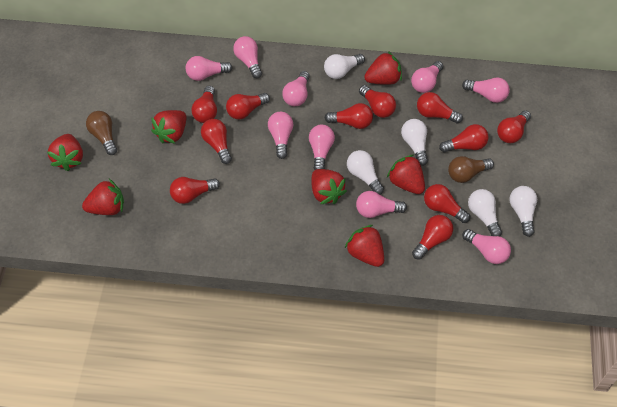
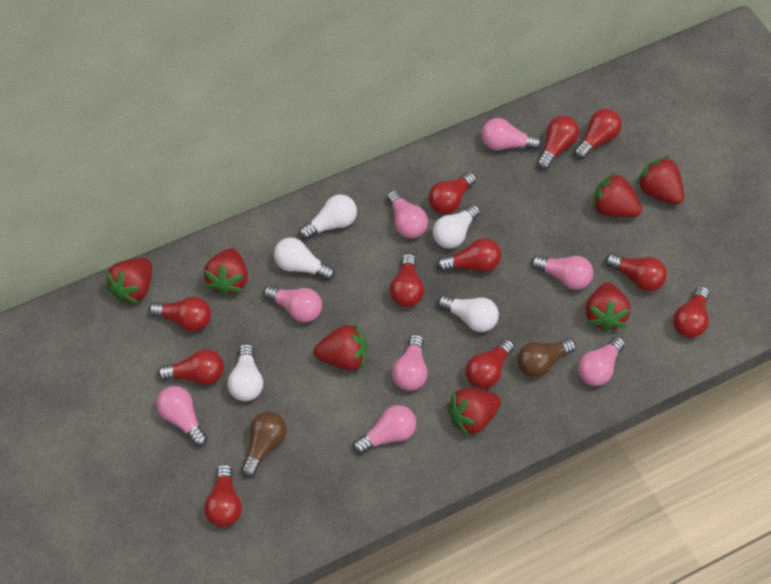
pink light bulb: 9 -> 8

